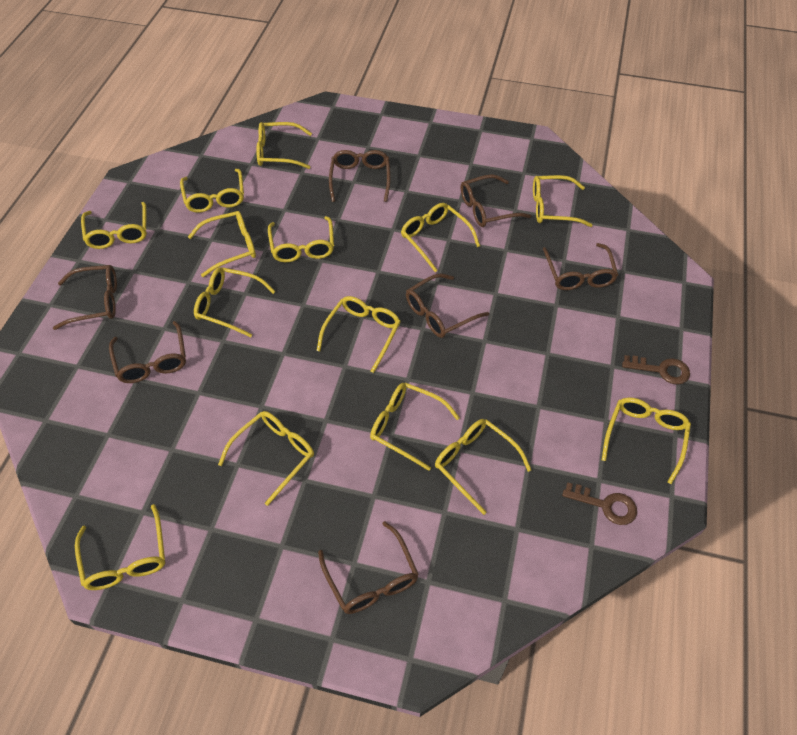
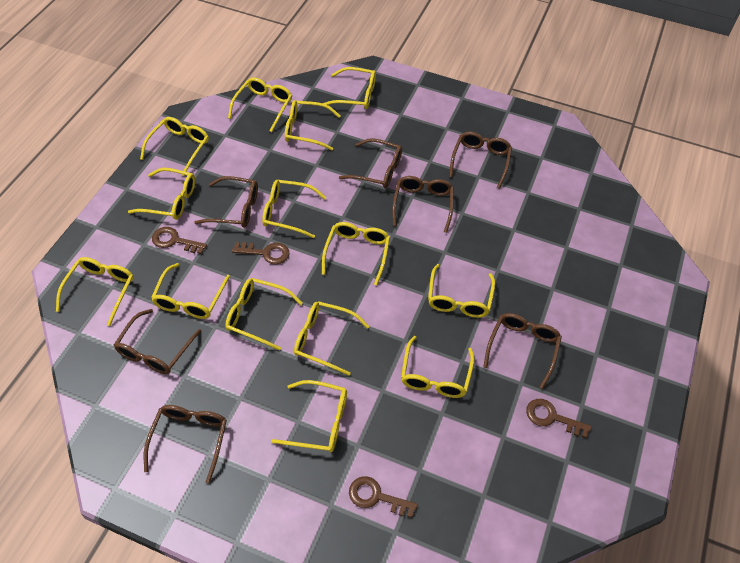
brown key: 2 -> 4

